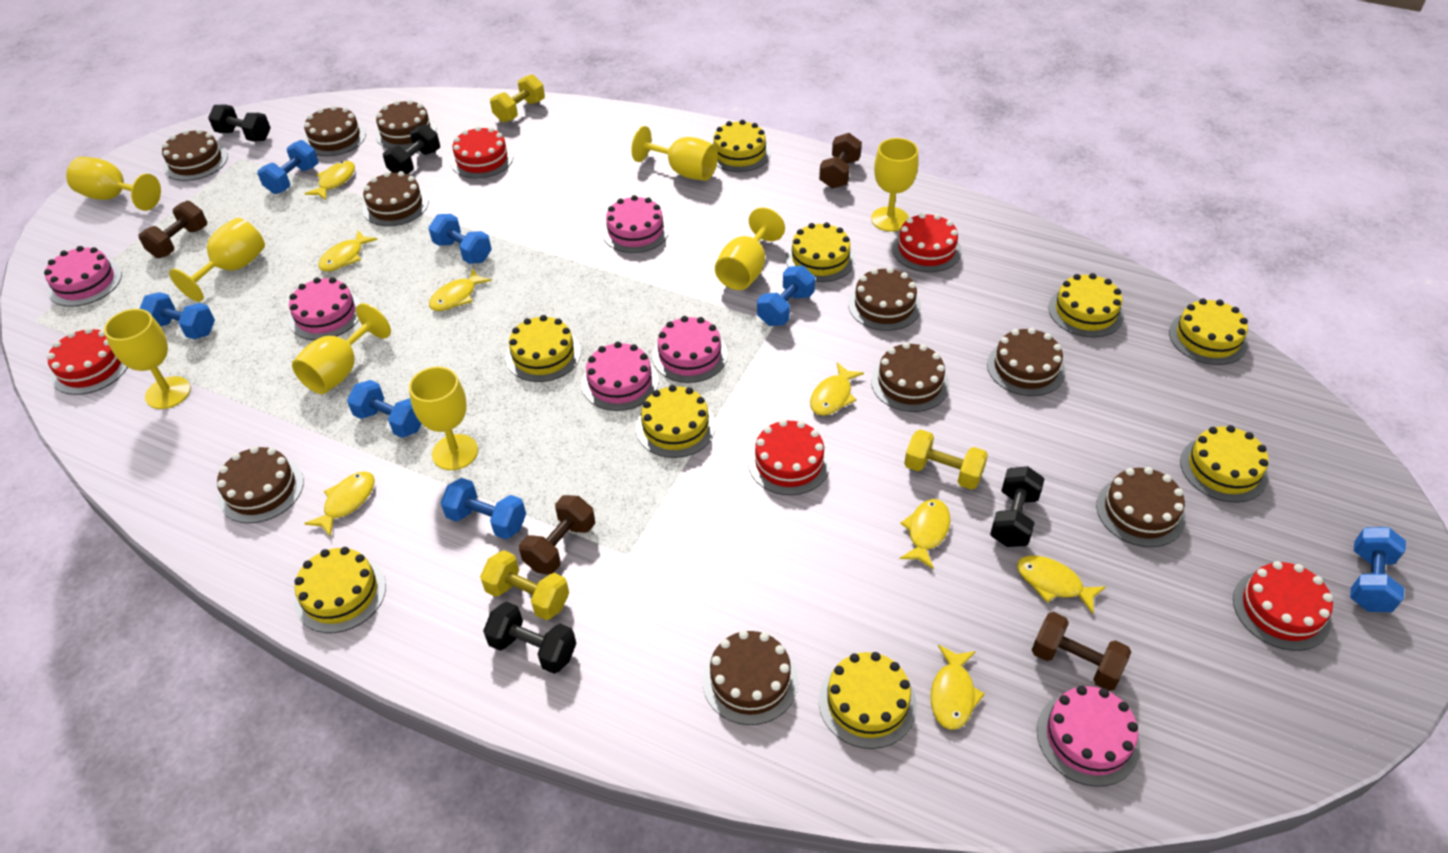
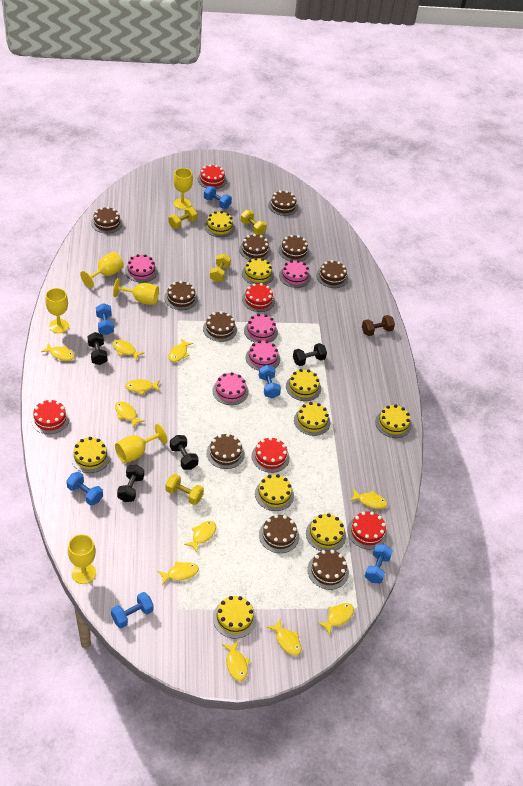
blue dumbbell: 7 -> 6
brown dumbbell: 4 -> 1
pink cake: 6 -> 5
yellow dumbbell: 3 -> 4
yellow fish: 8 -> 11
yellow goblet: 8 -> 6

